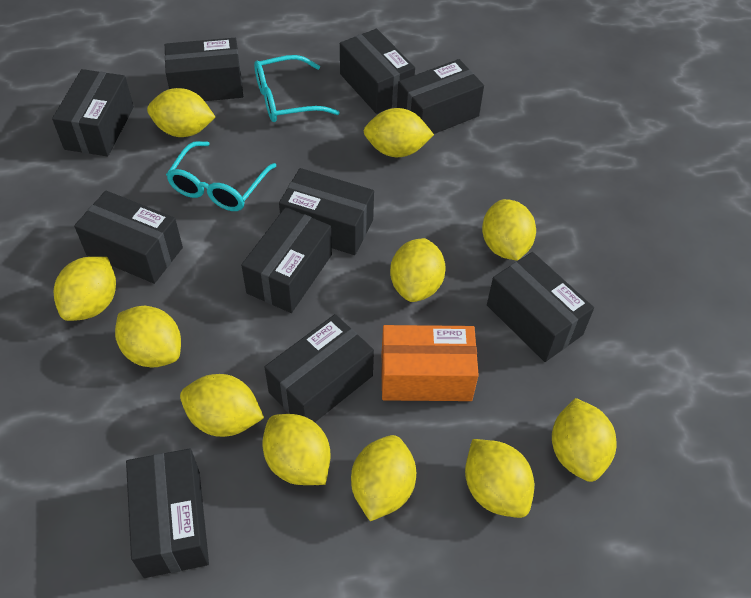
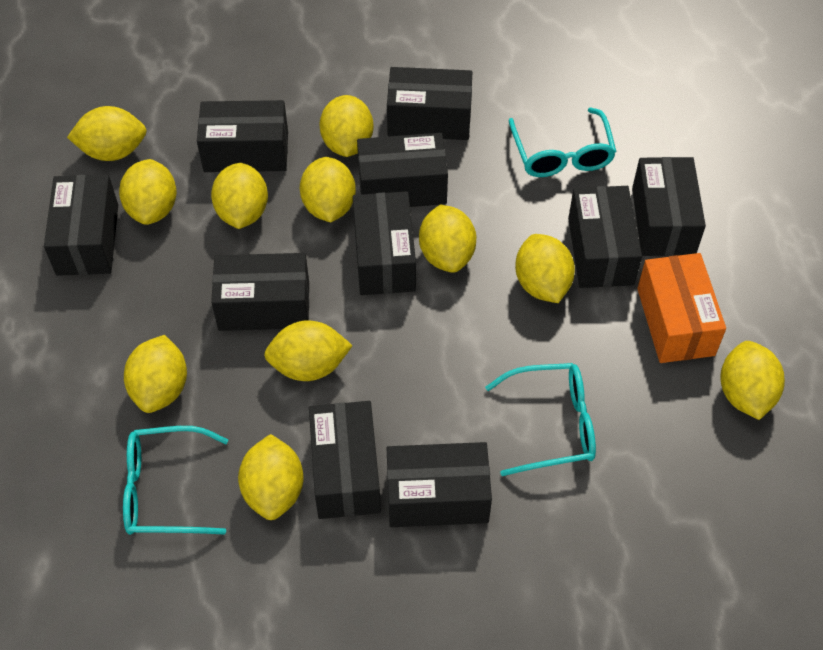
turquoise glasses: 2 -> 3

